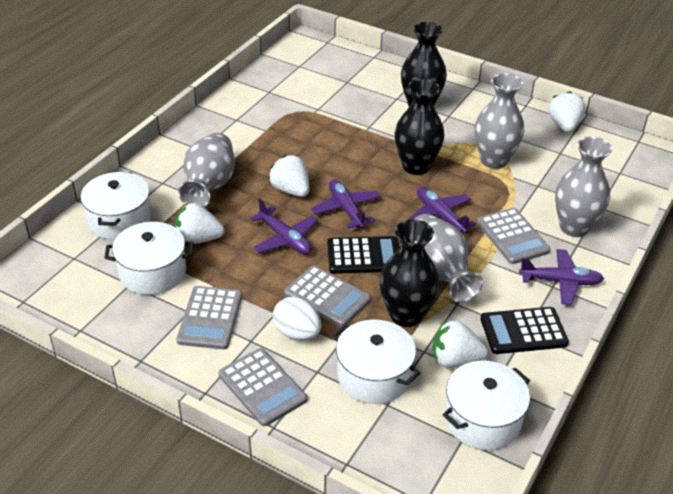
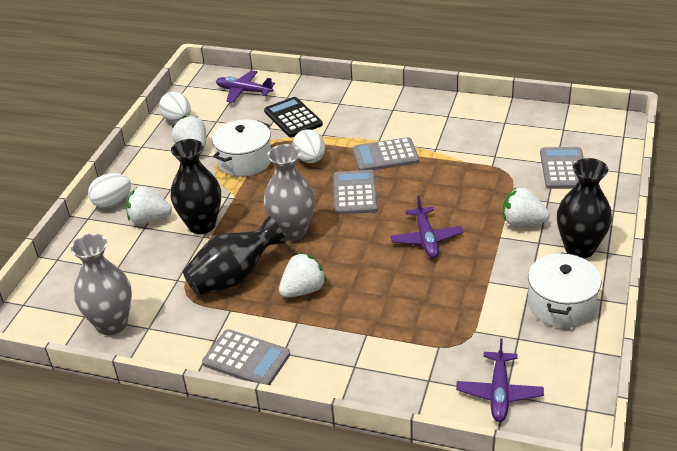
black calculator: 2 -> 1
grey vase: 4 -> 2
purple plane: 4 -> 3
white egg: 1 -> 3
white pot: 4 -> 2

